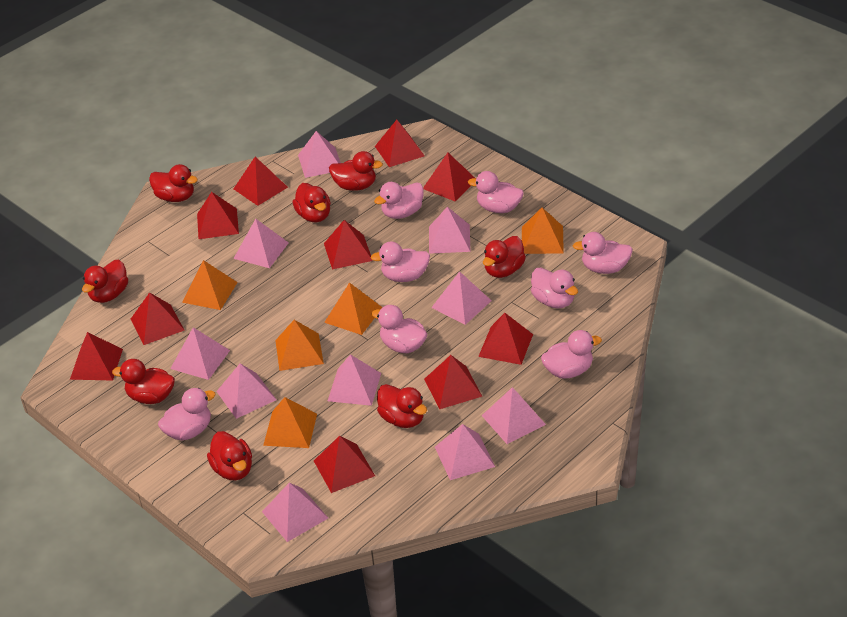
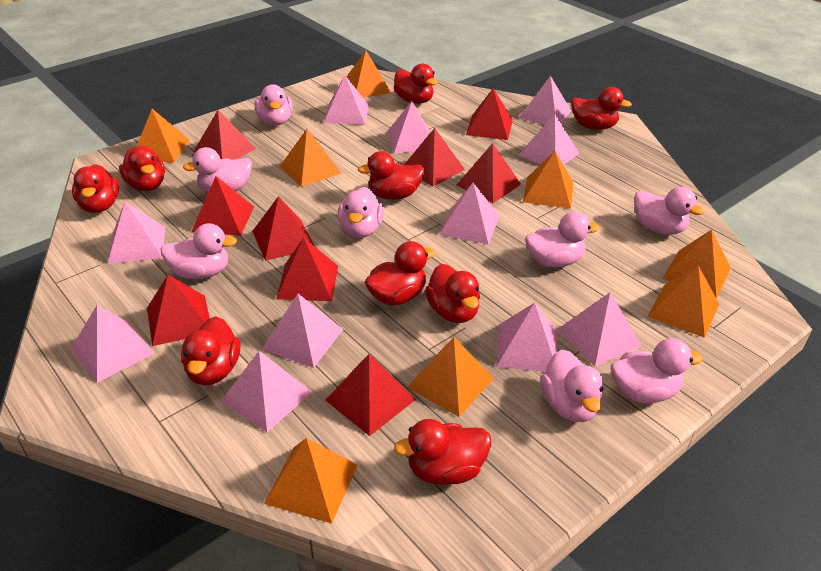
orange pyramid: 5 -> 8
pink pyramid: 10 -> 11
red duck: 8 -> 9
red pyramid: 10 -> 9

